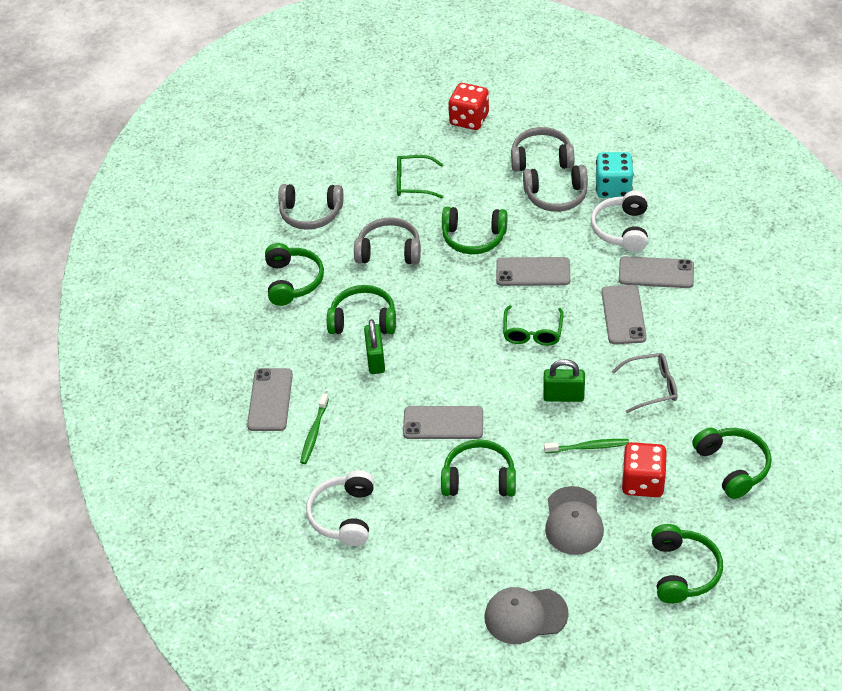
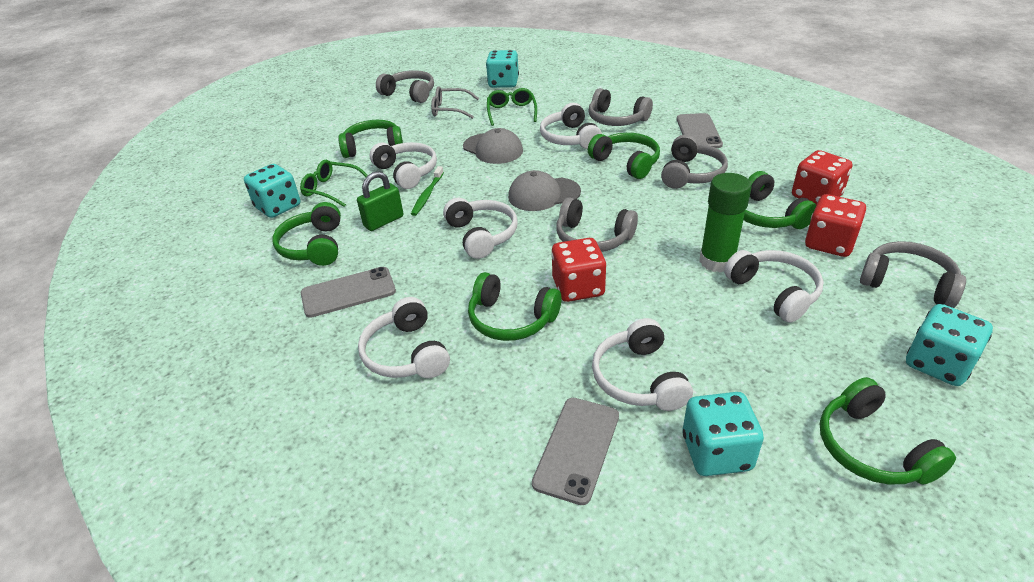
green glue stick: 0 -> 1
green padlock: 2 -> 1
green toothbrush: 2 -> 1
grey headphones: 4 -> 5
grey phone: 5 -> 3
red dice: 2 -> 3
turquoise dice: 1 -> 4
white headphones: 2 -> 6

